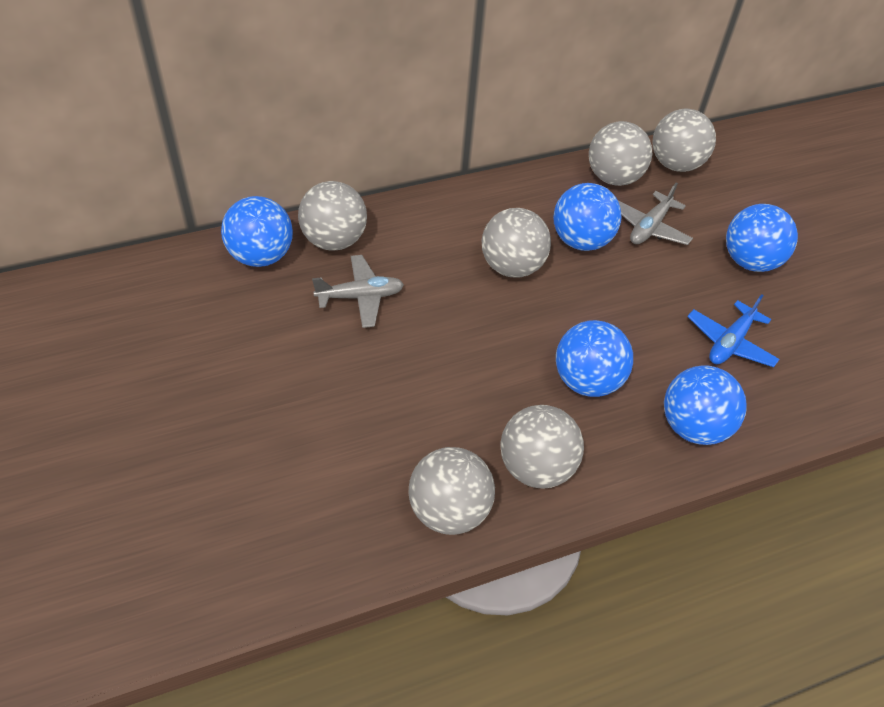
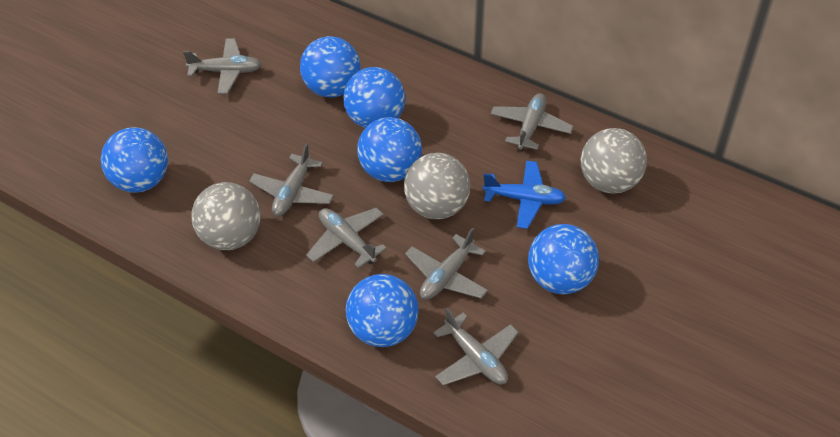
blue ball: 5 -> 6
grey ball: 6 -> 3
grey plane: 2 -> 6

